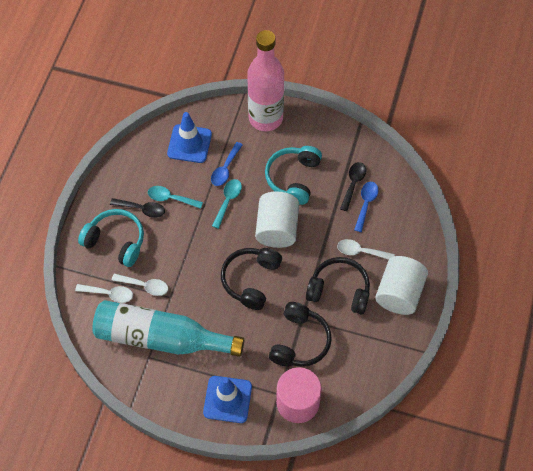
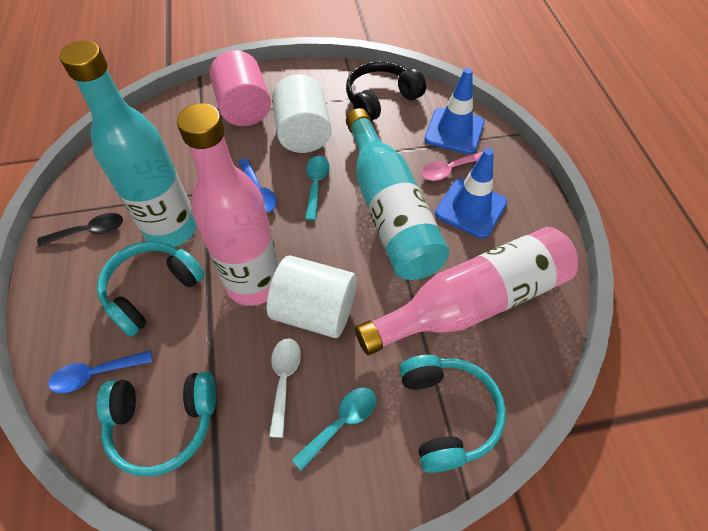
black headphones: 3 -> 1
black spoon: 2 -> 1
pink bottle: 1 -> 2
pink spoon: 0 -> 1
turquoise bottle: 1 -> 2
turquoise headphones: 2 -> 3
white spoon: 3 -> 1

